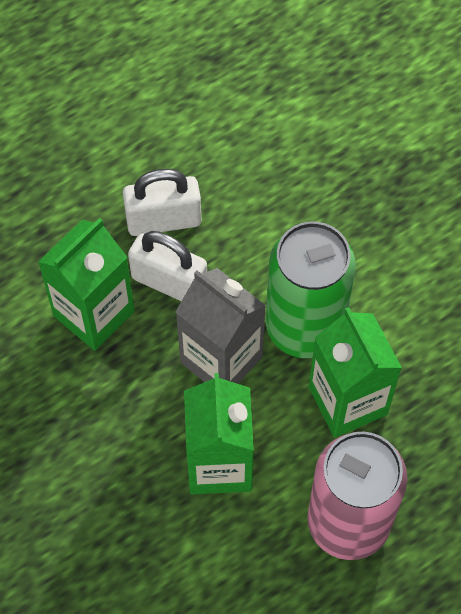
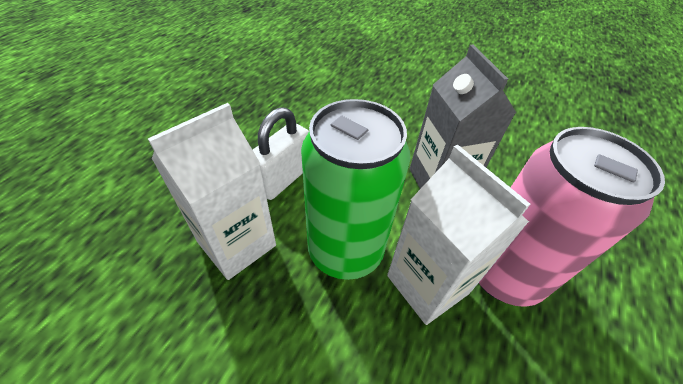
green carton: 3 -> 0
white carton: 0 -> 2
white padlock: 2 -> 1

